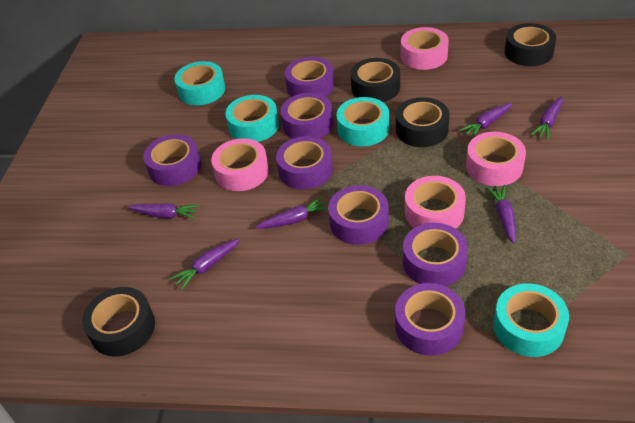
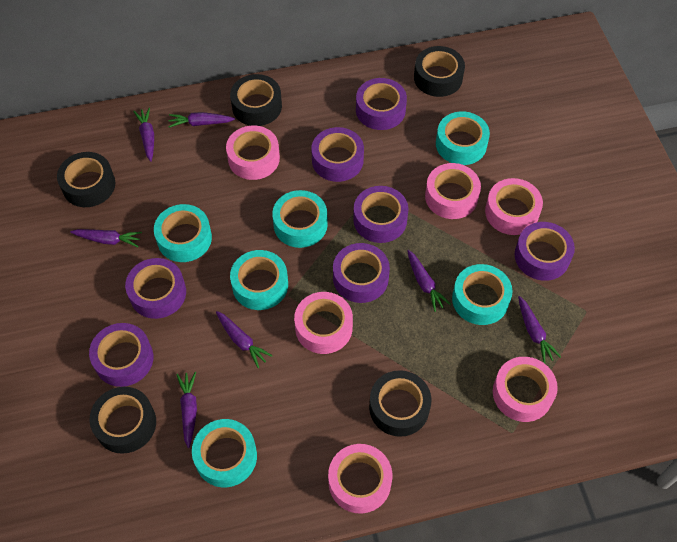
black tape: 4 -> 5
pink tape: 4 -> 6
purple carrot: 6 -> 7
turquoise tape: 4 -> 6

